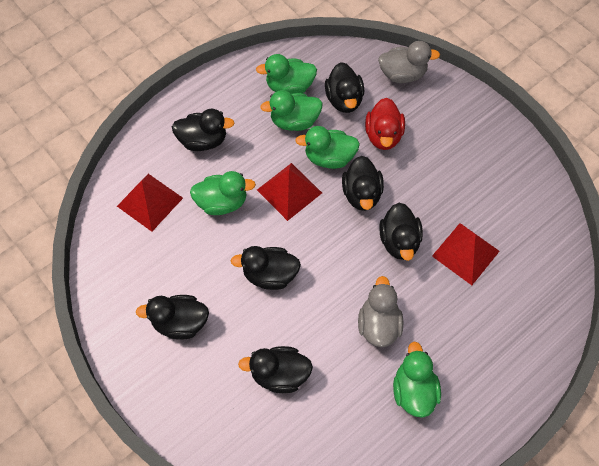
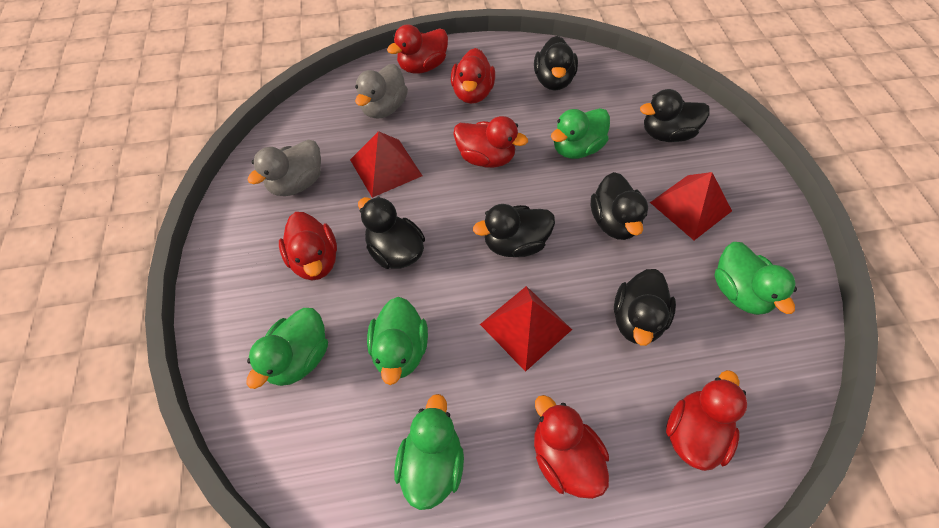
black duck: 7 -> 6
red duck: 1 -> 6

